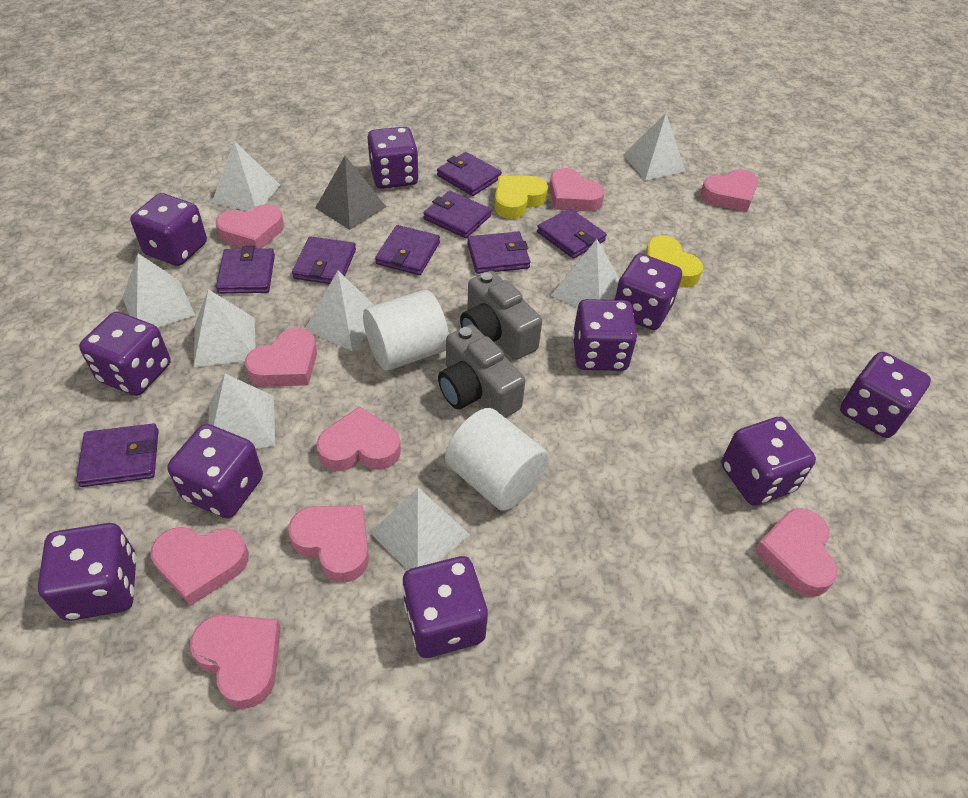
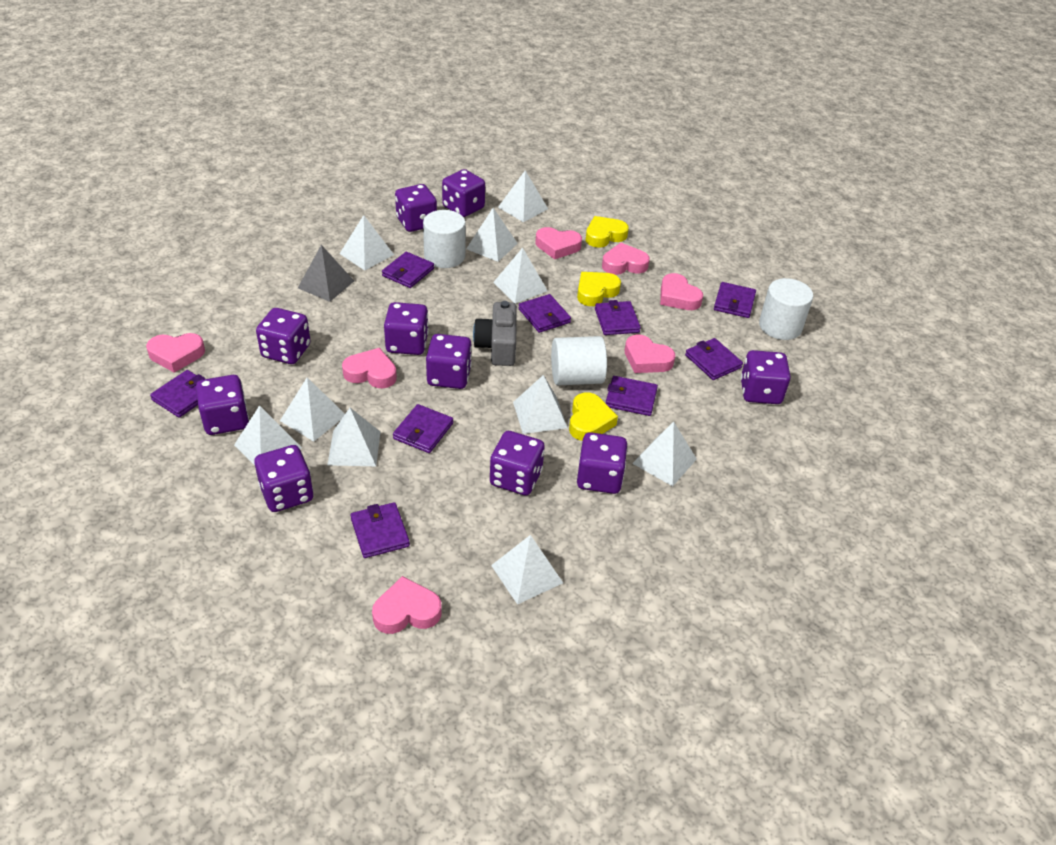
grey camera: 2 -> 1
pink heart: 9 -> 7
purple wallet: 8 -> 9
white cylinder: 2 -> 3
white pyramid: 8 -> 10
yellow heart: 2 -> 3

